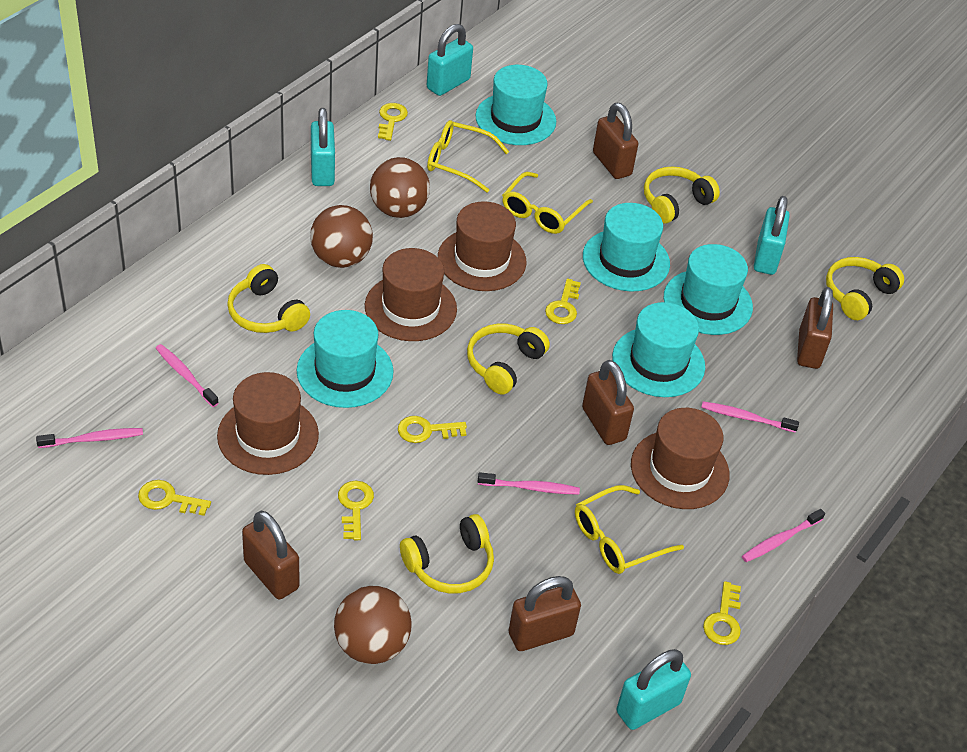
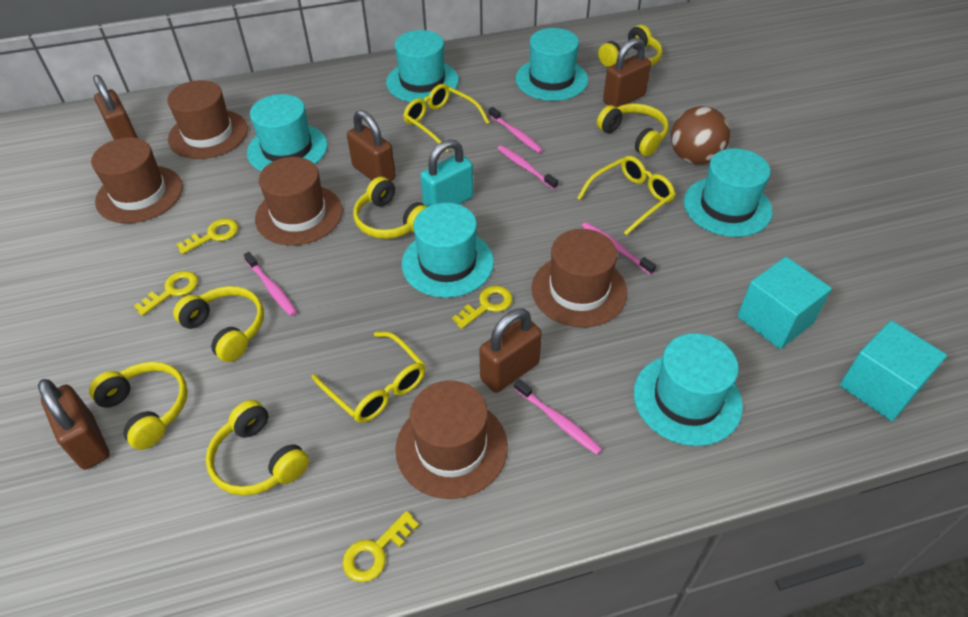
brown ball: 3 -> 1
brown hat: 4 -> 5
turquoise cube: 0 -> 2
turquoise hat: 5 -> 6
turquoise padlock: 4 -> 1
yellow headphones: 5 -> 6
yellow key: 6 -> 4

